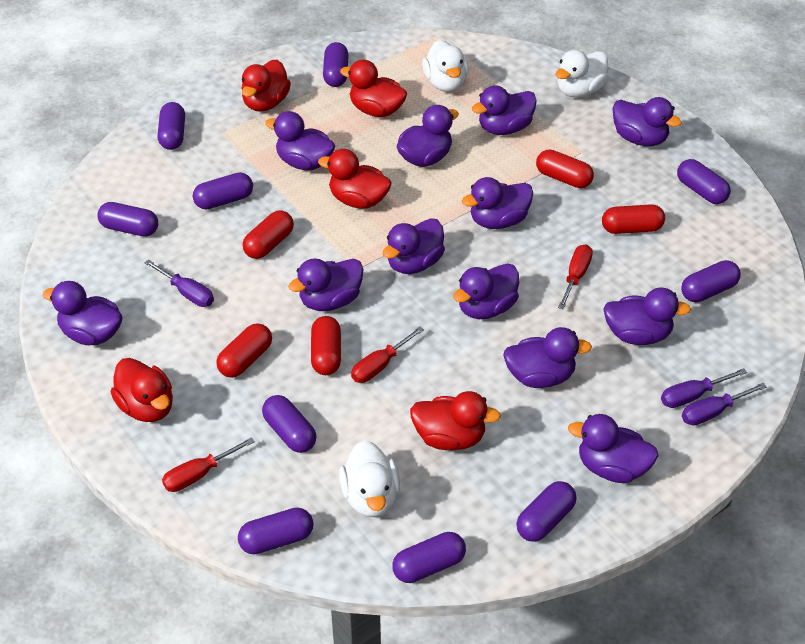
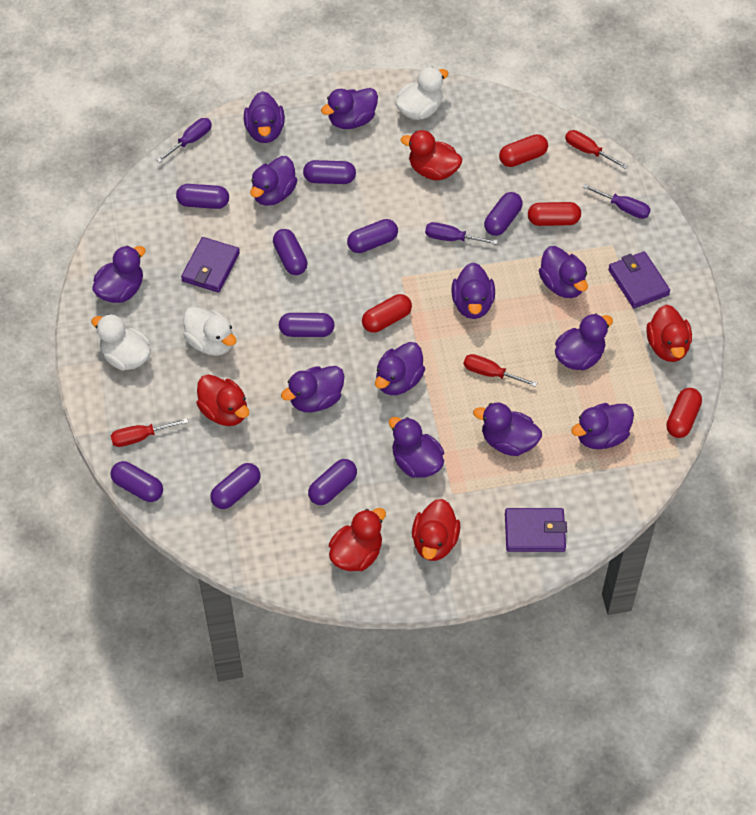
purple capsule: 10 -> 9
purple wallet: 0 -> 3
red capsule: 5 -> 4

